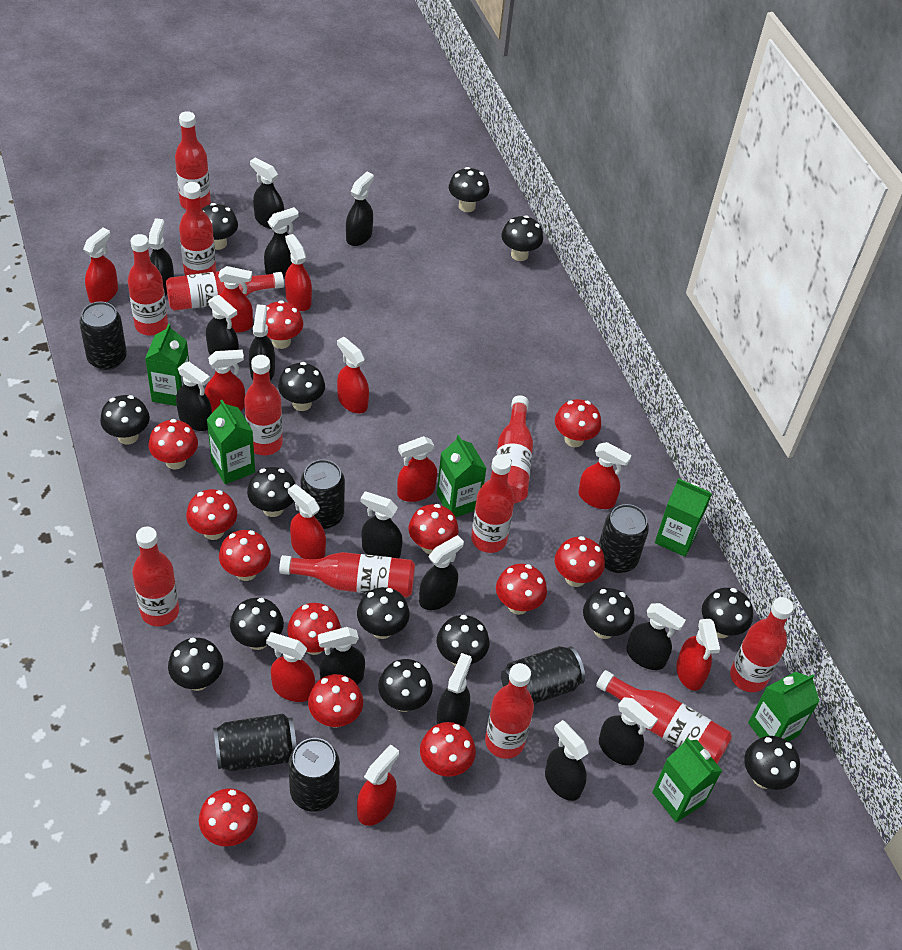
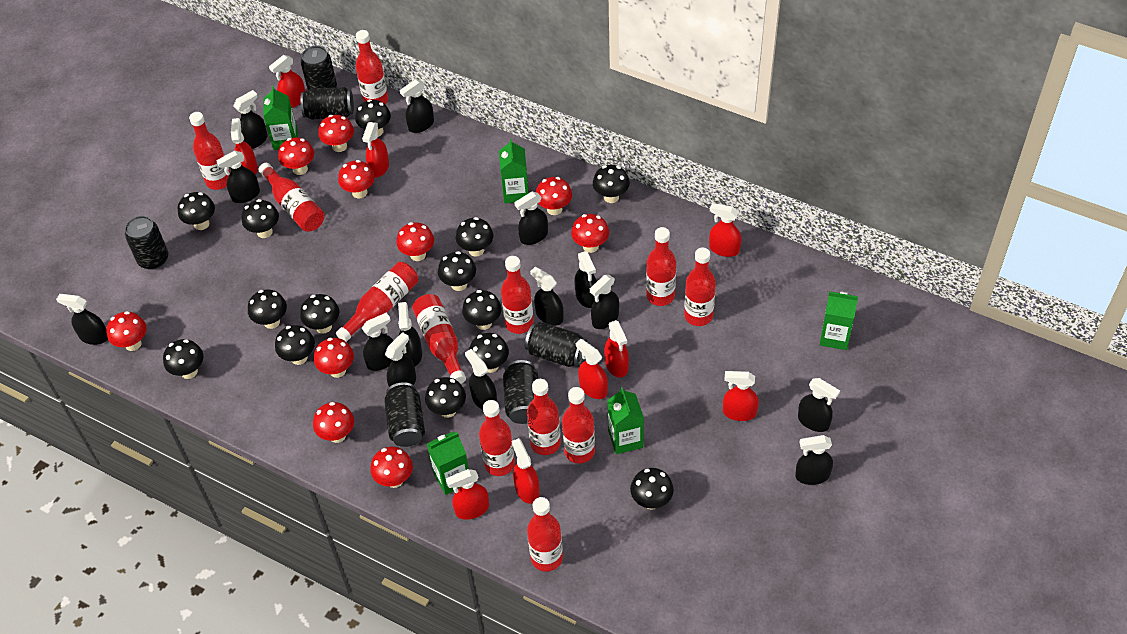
green carton: 6 -> 5
red mushroom: 12 -> 10
red spray bottle: 11 -> 9

